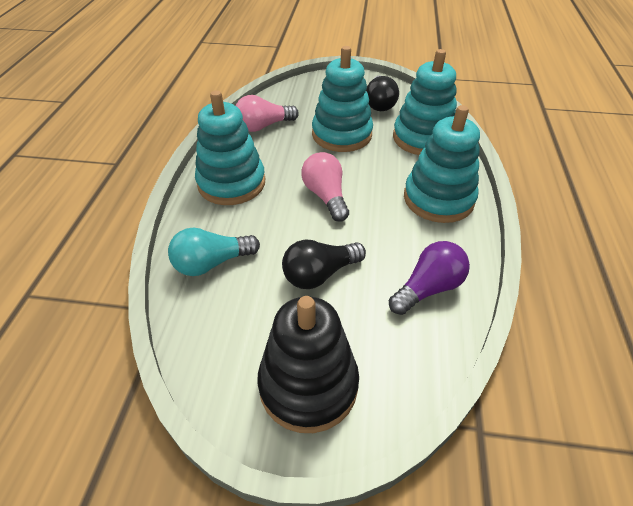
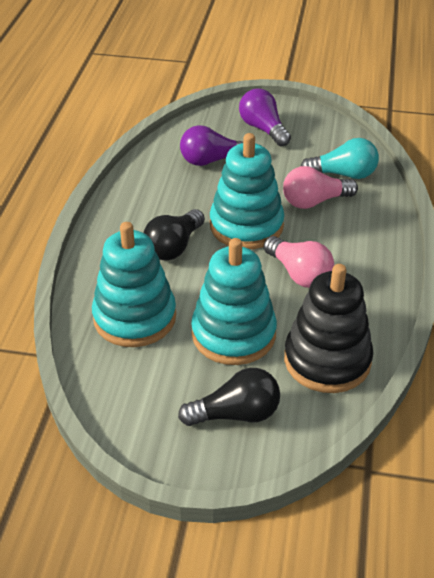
purple light bulb: 1 -> 2
turquoise stacking toy: 4 -> 3

